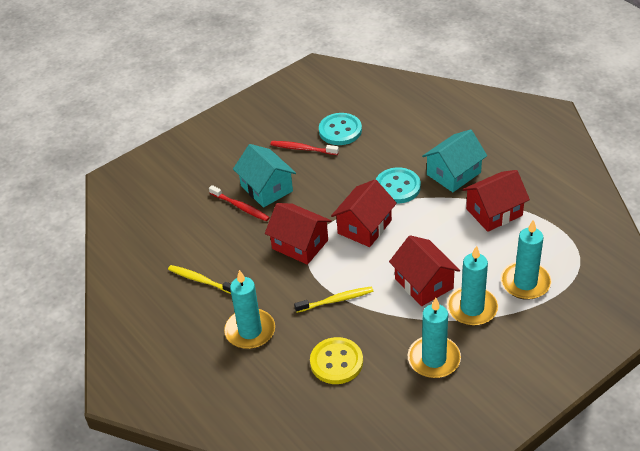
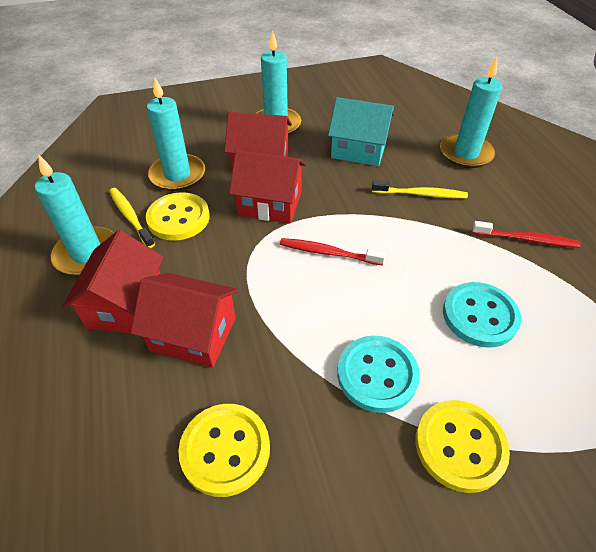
turquoise house: 2 -> 1
yellow button: 1 -> 3

